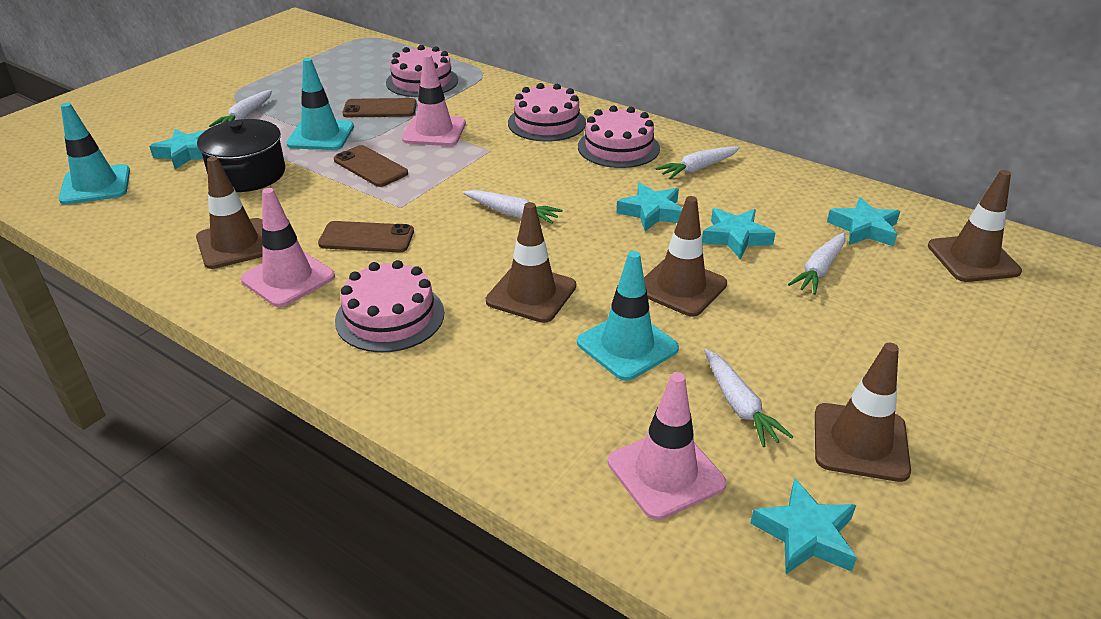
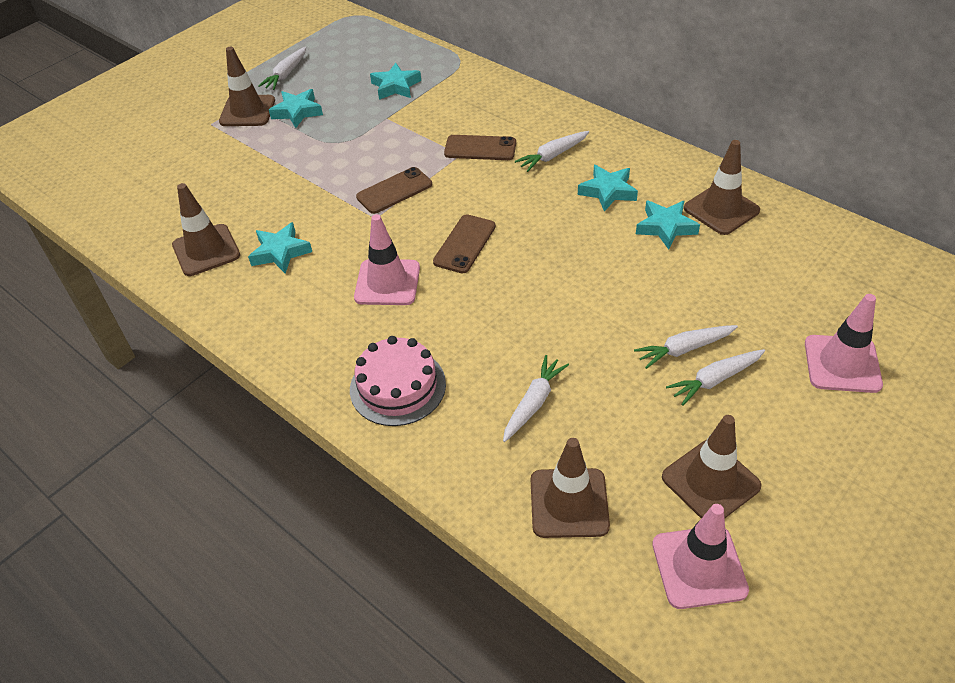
black pot: 1 -> 0
pink cake: 4 -> 1
turquoise traffic cone: 3 -> 0

